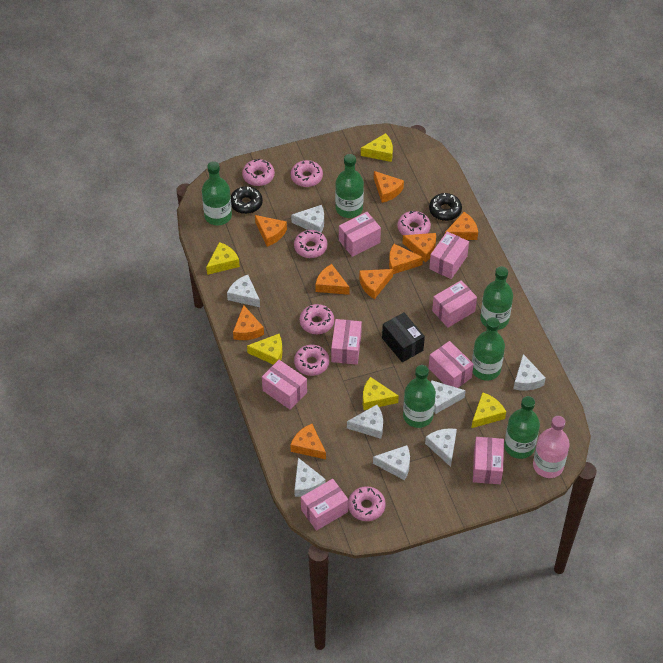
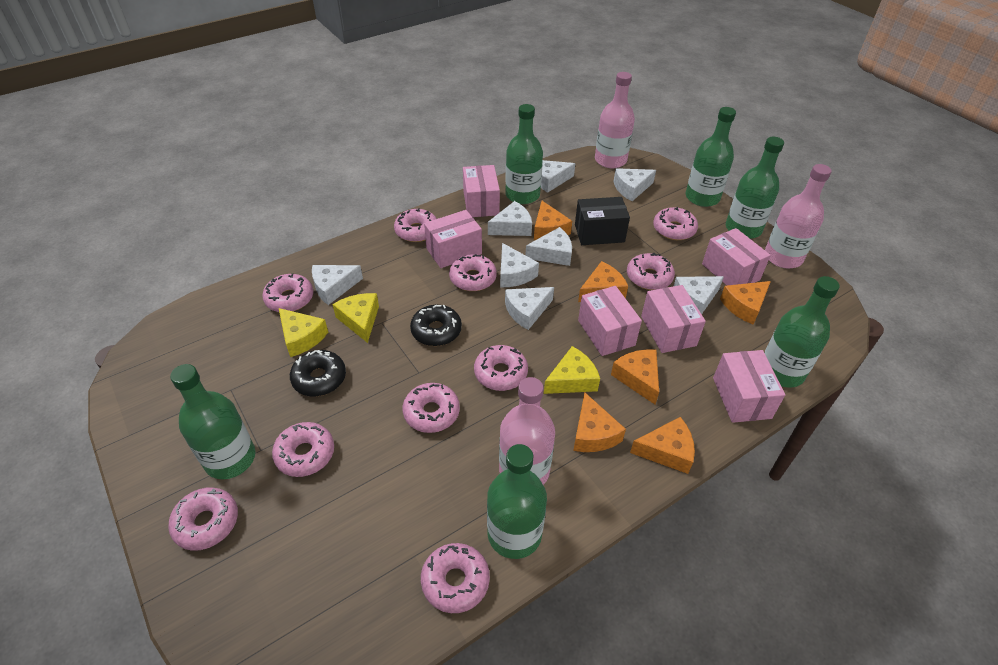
orange cheese: 9 -> 6
pink bottle: 1 -> 3
pink box: 8 -> 6
pink donut: 7 -> 10
yellow cheese: 5 -> 3

